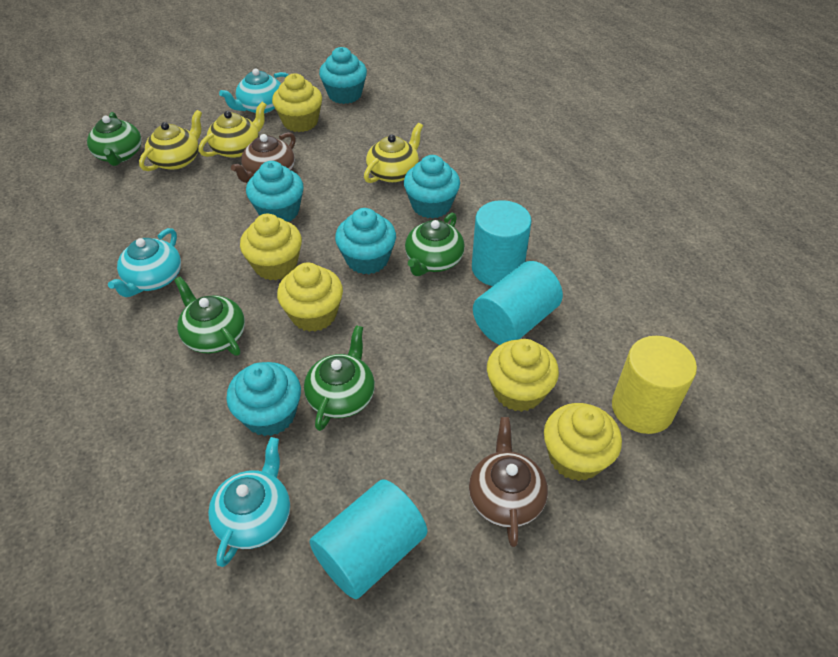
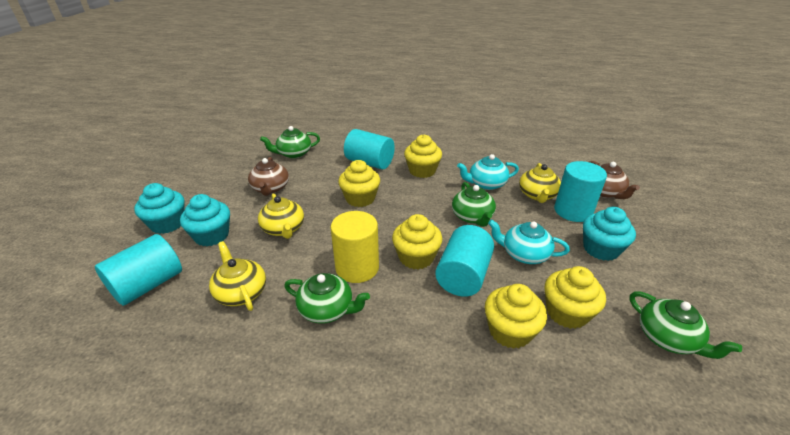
turquoise cupcake: 5 -> 3
turquoise cylinder: 3 -> 4
turquoise teapot: 3 -> 2

